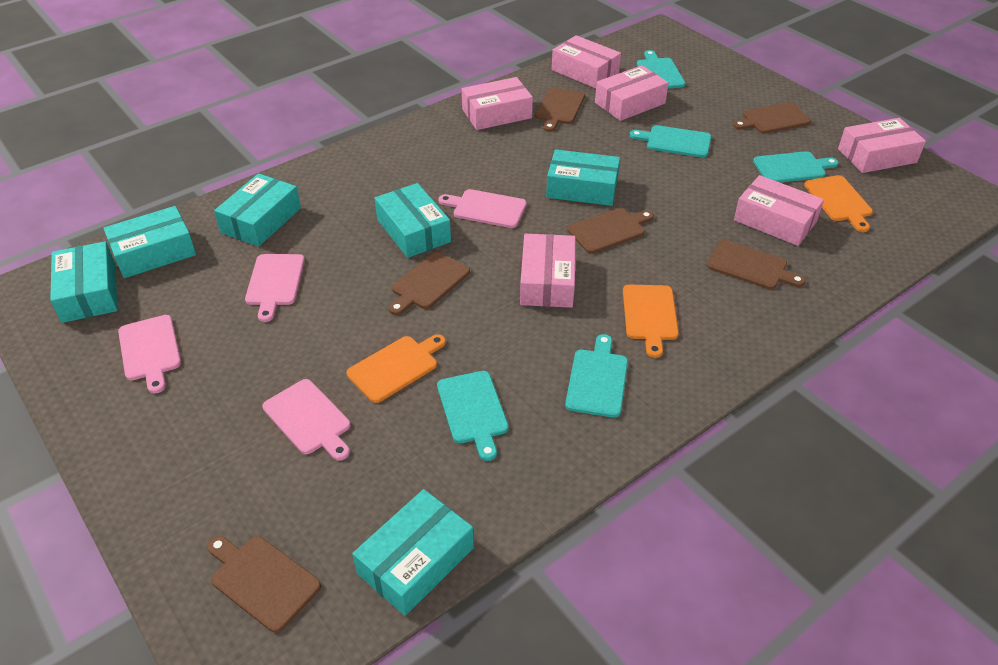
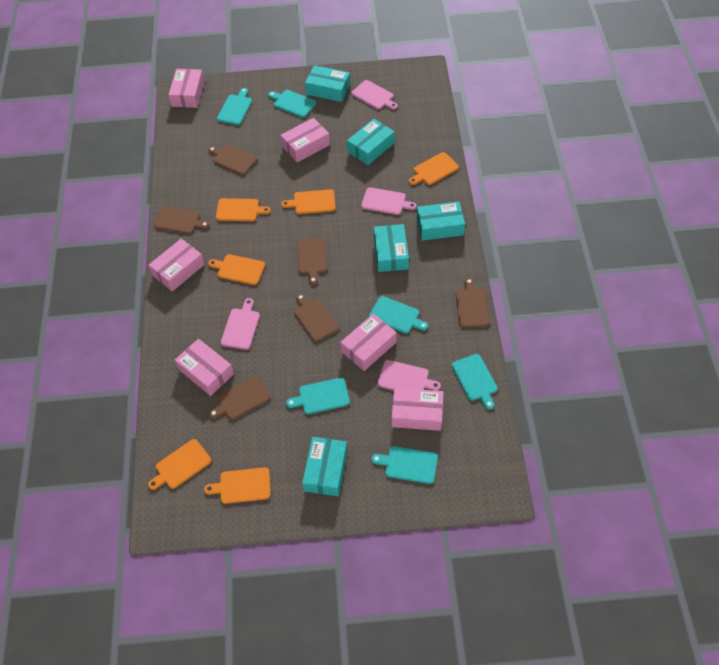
orange cutting board: 3 -> 6
turquoise box: 6 -> 5
turquoise cutting board: 5 -> 6

